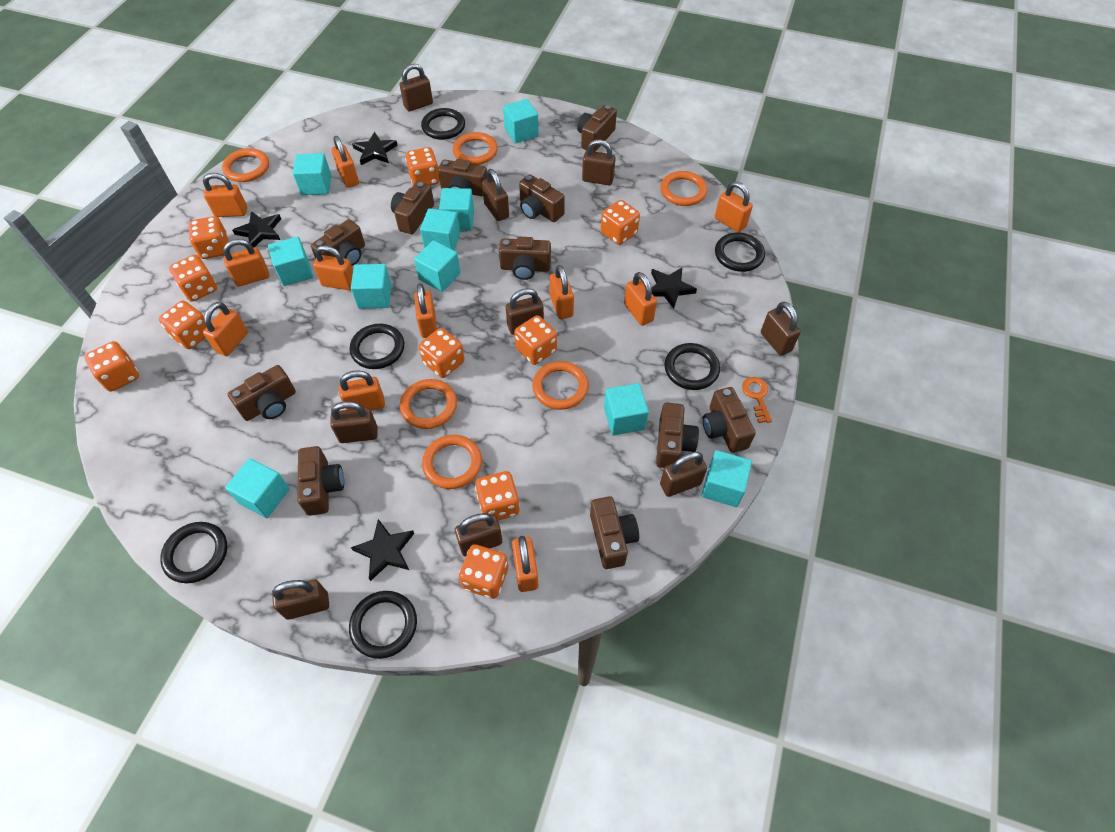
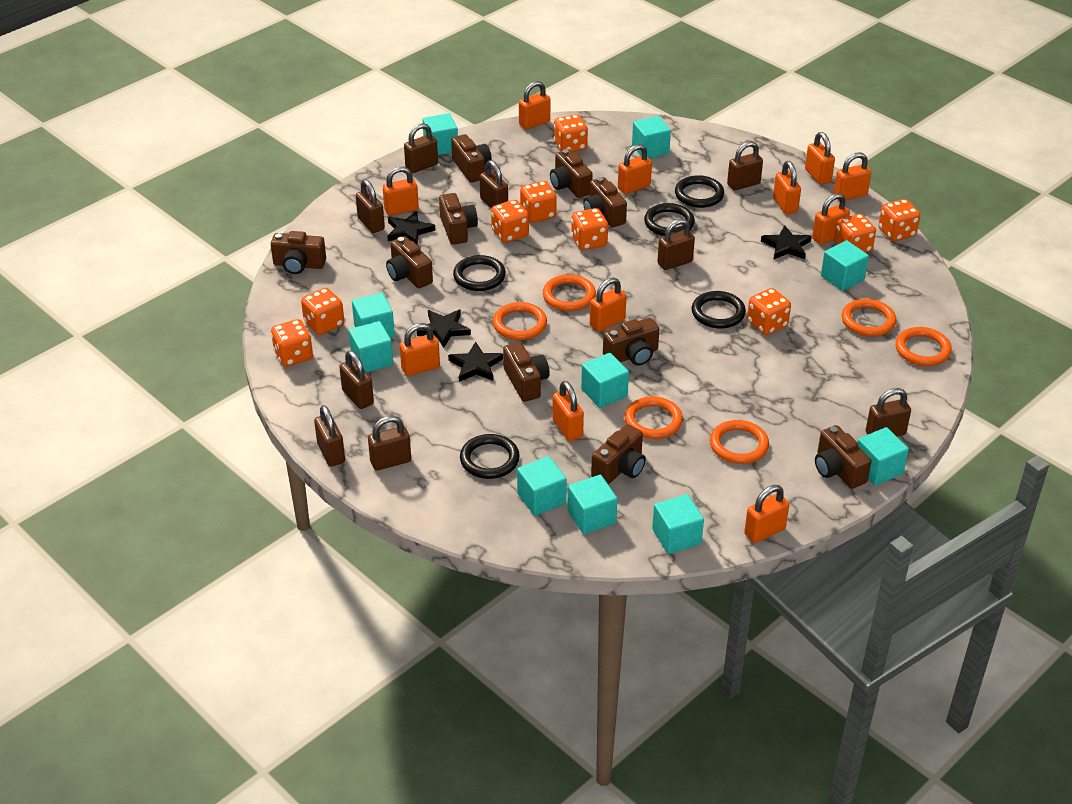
black ring: 6 -> 5
brown camera: 11 -> 10
orange dice: 10 -> 9
orange key: 1 -> 0

